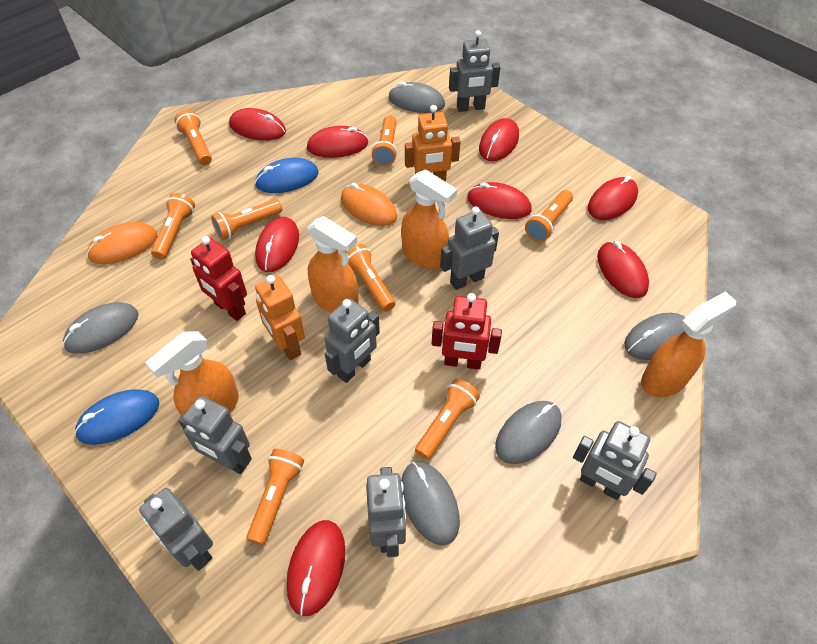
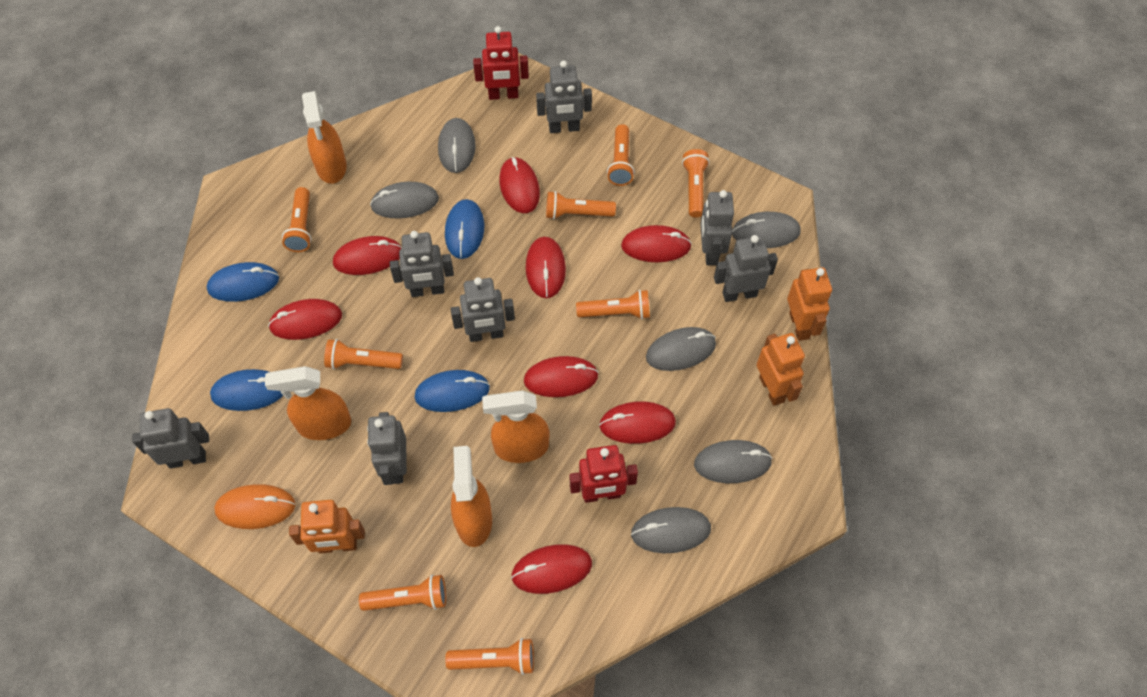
blue mouse: 2 -> 4
grey mouse: 5 -> 6
orange mouse: 2 -> 1
orange robot: 2 -> 3

